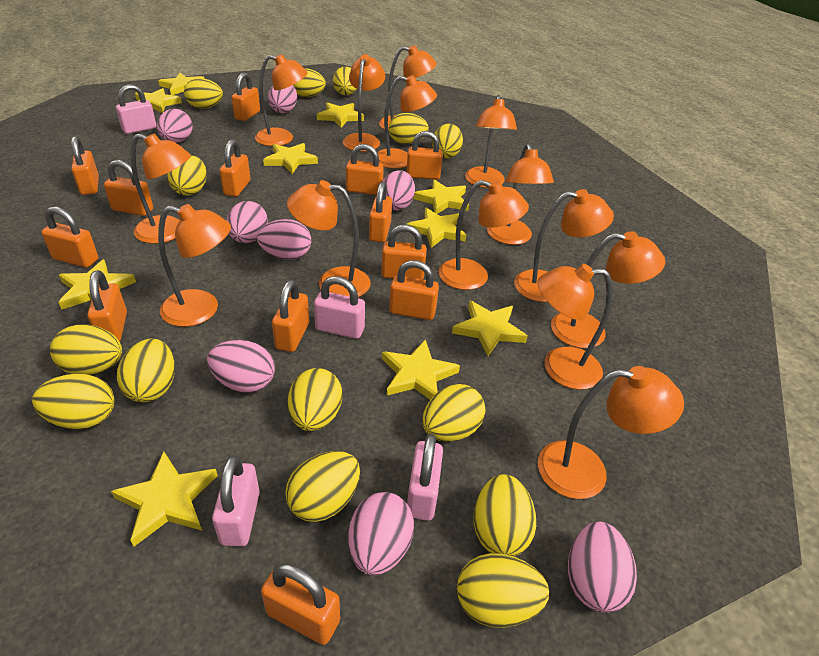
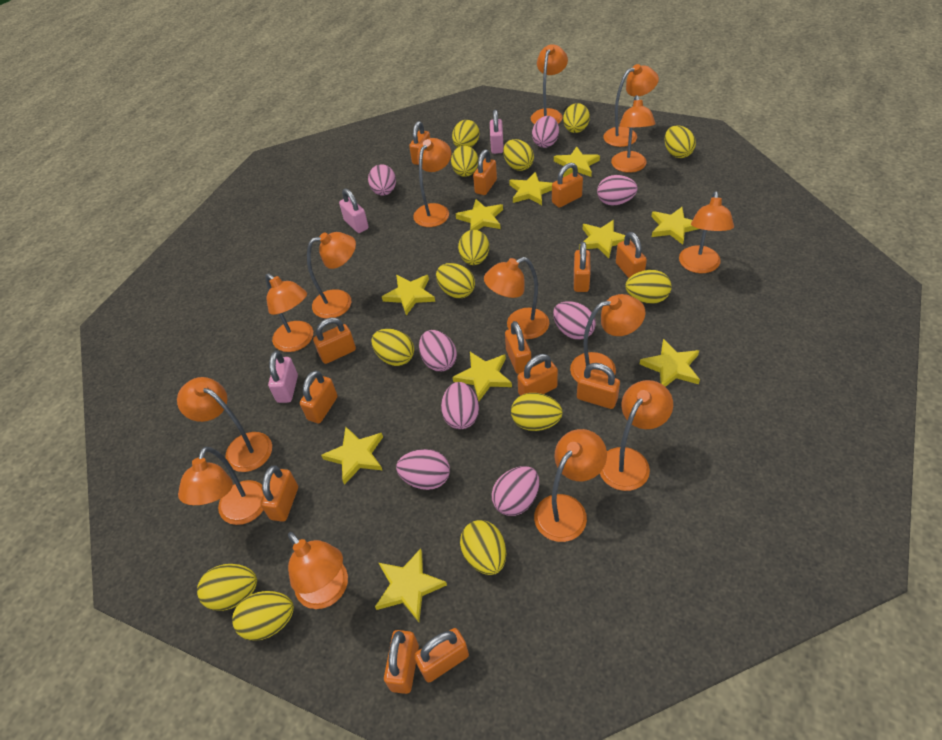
pink padlock: 4 -> 3
yellow egg: 14 -> 13

